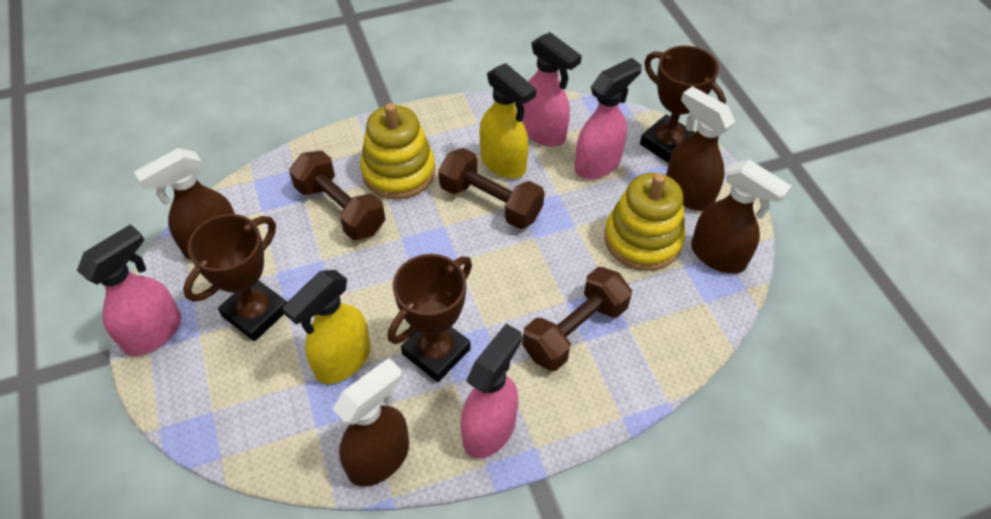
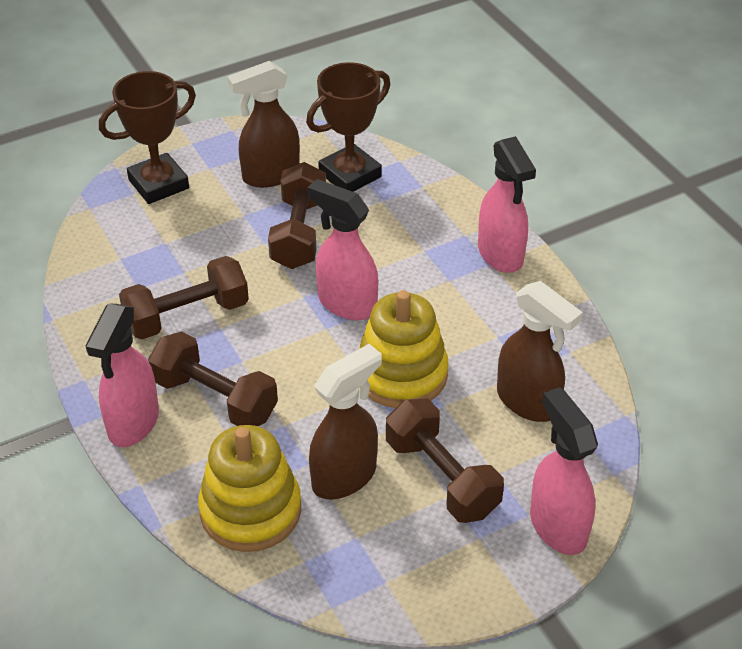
brown dumbbell: 3 -> 4
brown spray bottle: 4 -> 3
brown trophy: 3 -> 2
yellow spray bottle: 2 -> 0

